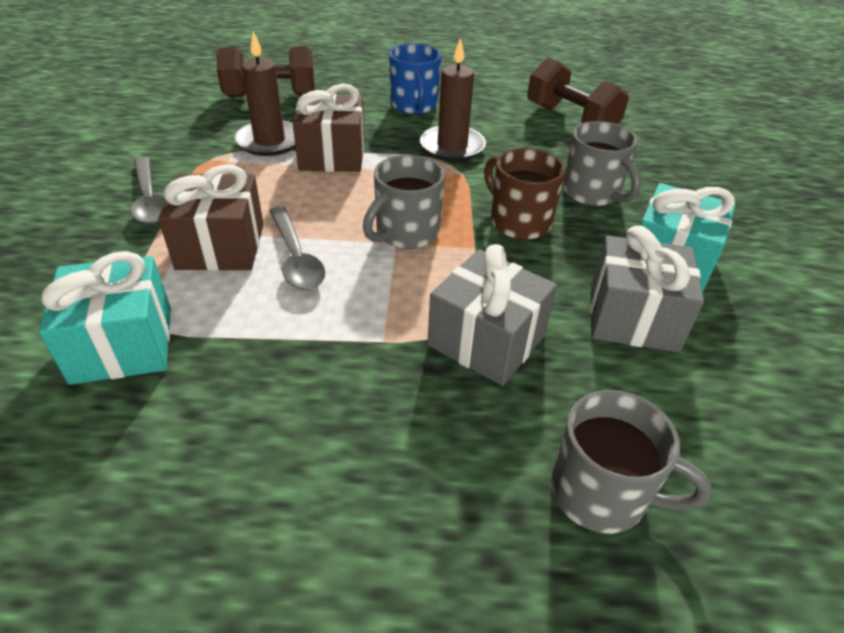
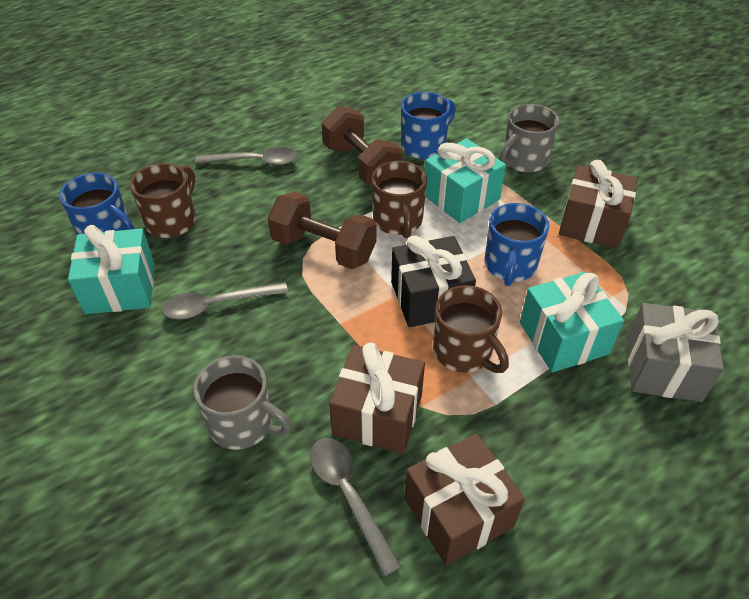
black gift: 0 -> 1
blue mug: 1 -> 3
brown candle: 2 -> 0
brown gift: 2 -> 3
brown mug: 1 -> 3
grey gift: 2 -> 1
grey mug: 3 -> 2
grey spoon: 2 -> 3
turquoise gift: 2 -> 3

